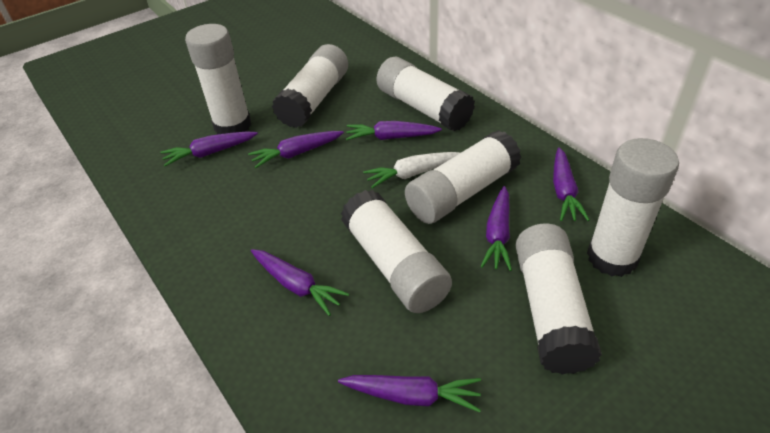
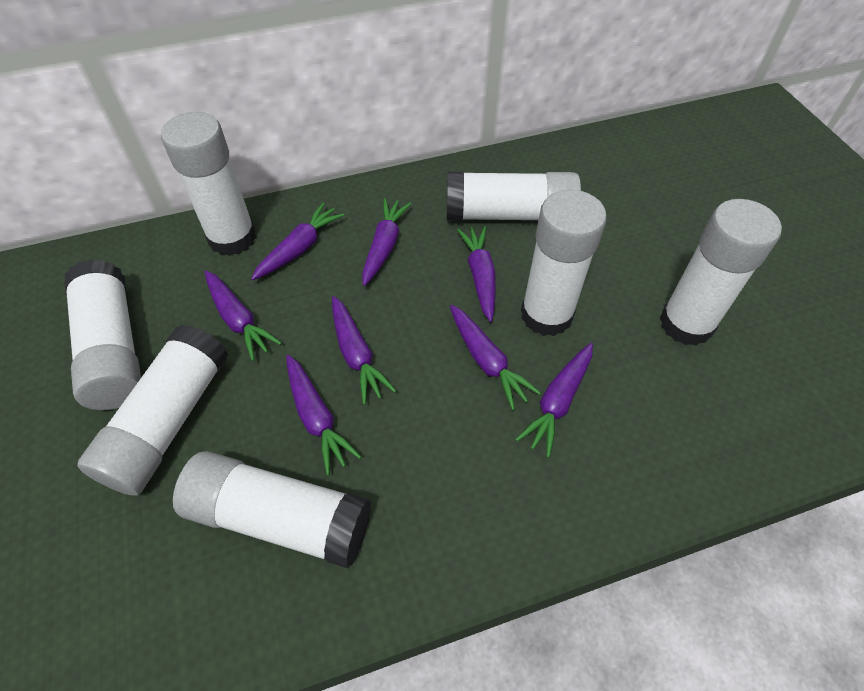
purple carrot: 7 -> 8
white carrot: 1 -> 0

